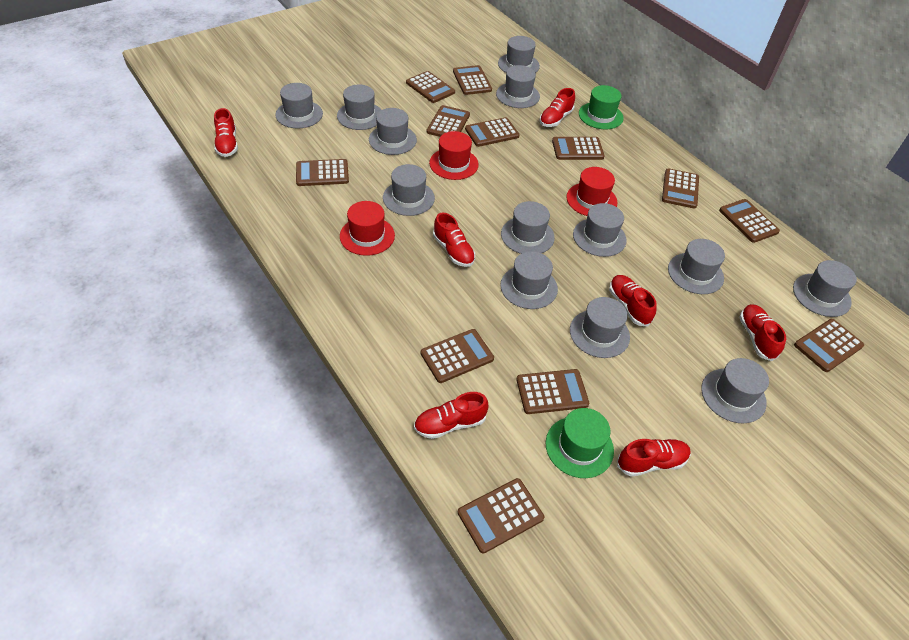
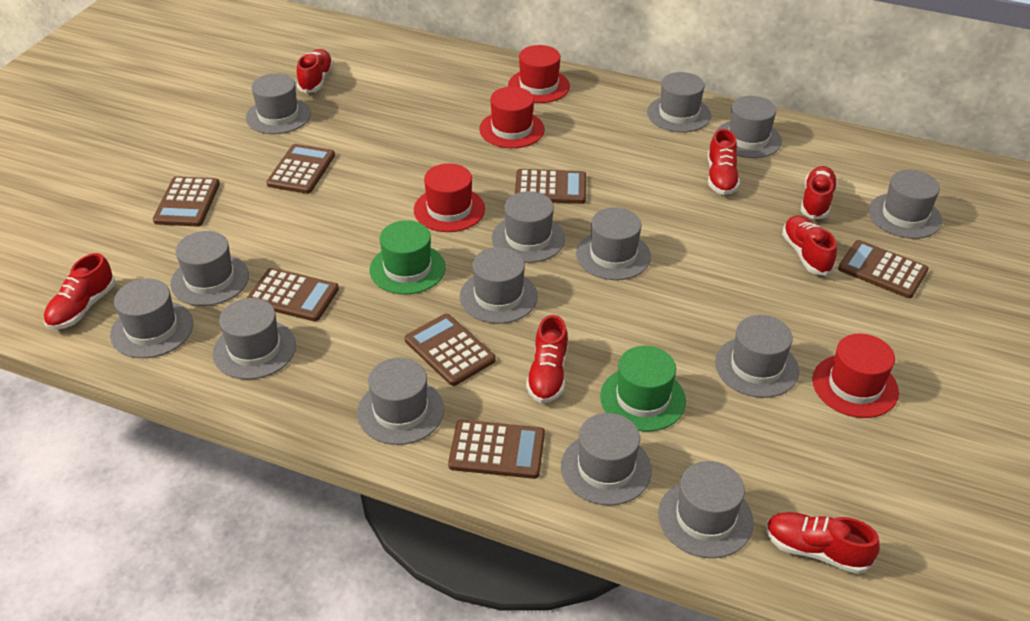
brown calculator: 12 -> 7
grey hat: 13 -> 14
red hat: 3 -> 4

